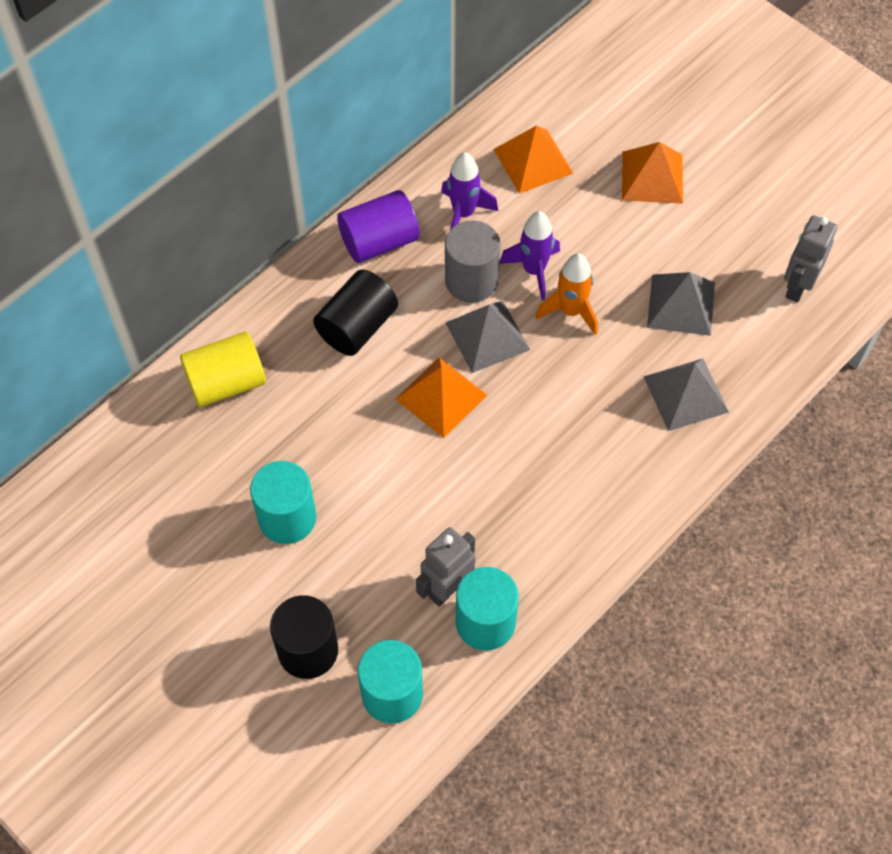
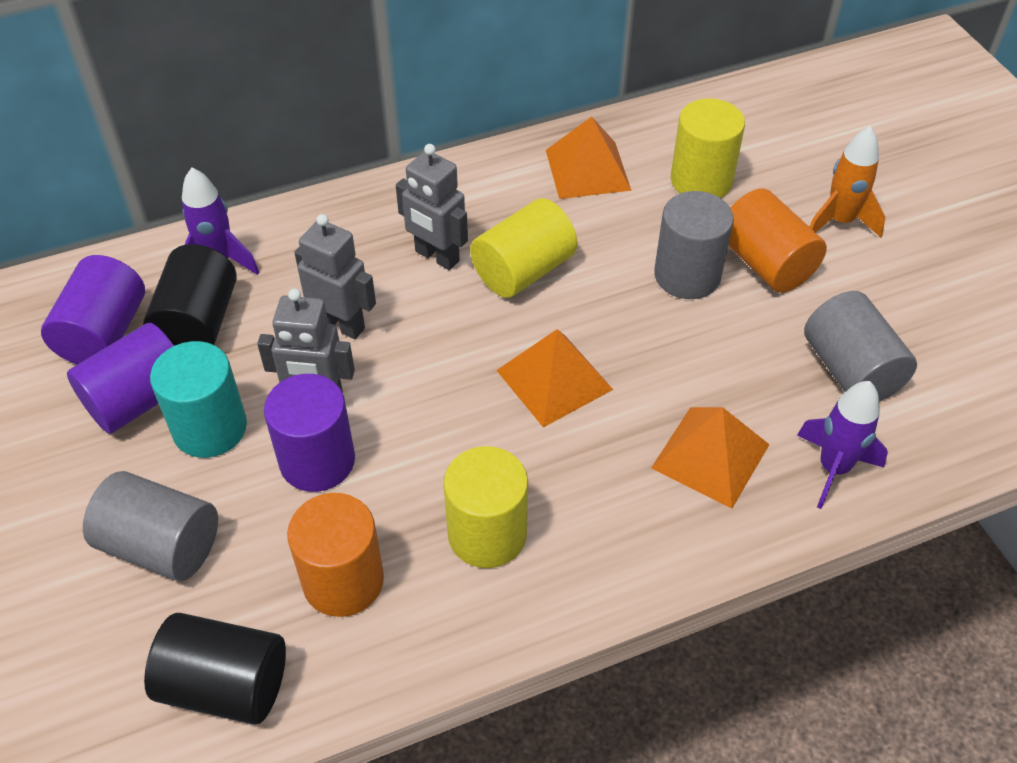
grey cylinder: 1 -> 3
grey pyramid: 3 -> 0
grey robot: 2 -> 3
orange cylinder: 0 -> 2
purple cylinder: 1 -> 3
turquoise cylinder: 3 -> 1
yellow cylinder: 1 -> 3

